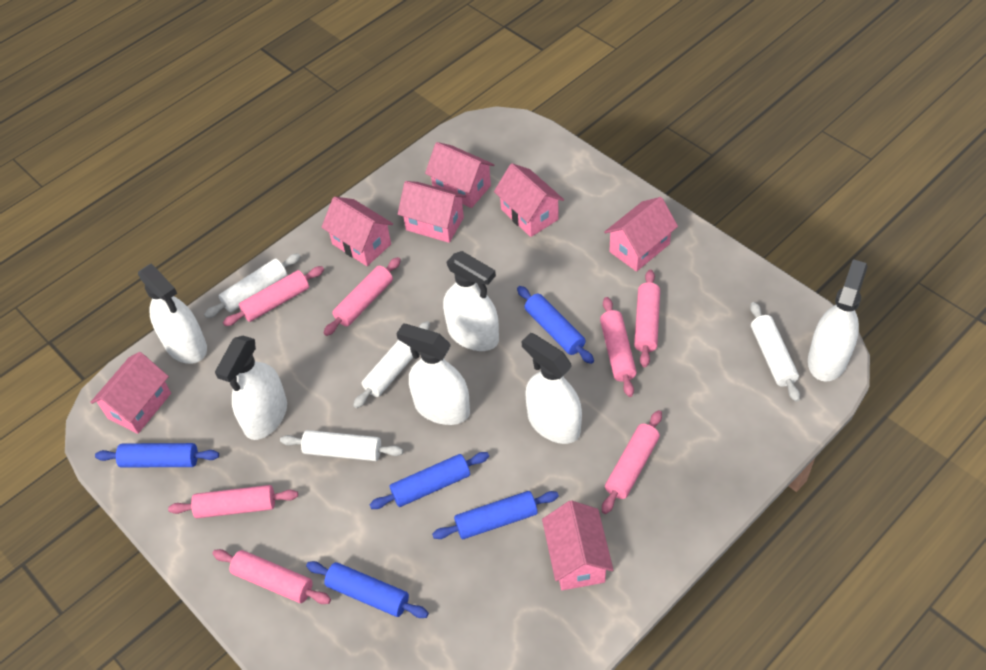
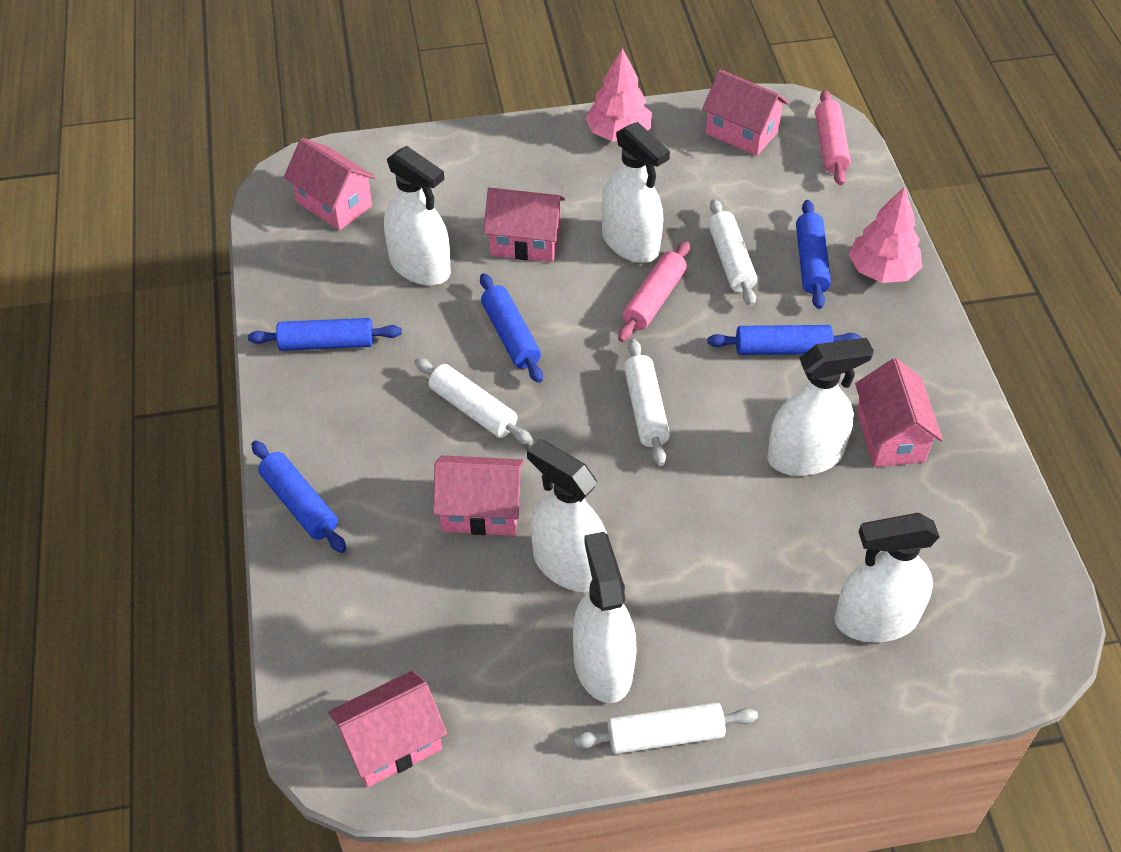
pink house: 7 -> 6
pink rolling pin: 7 -> 2
pink tree: 0 -> 2

